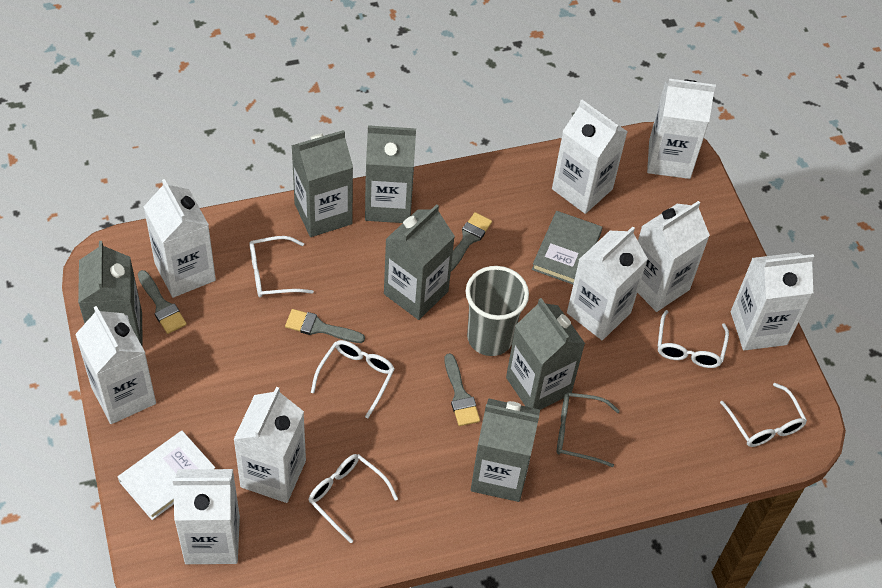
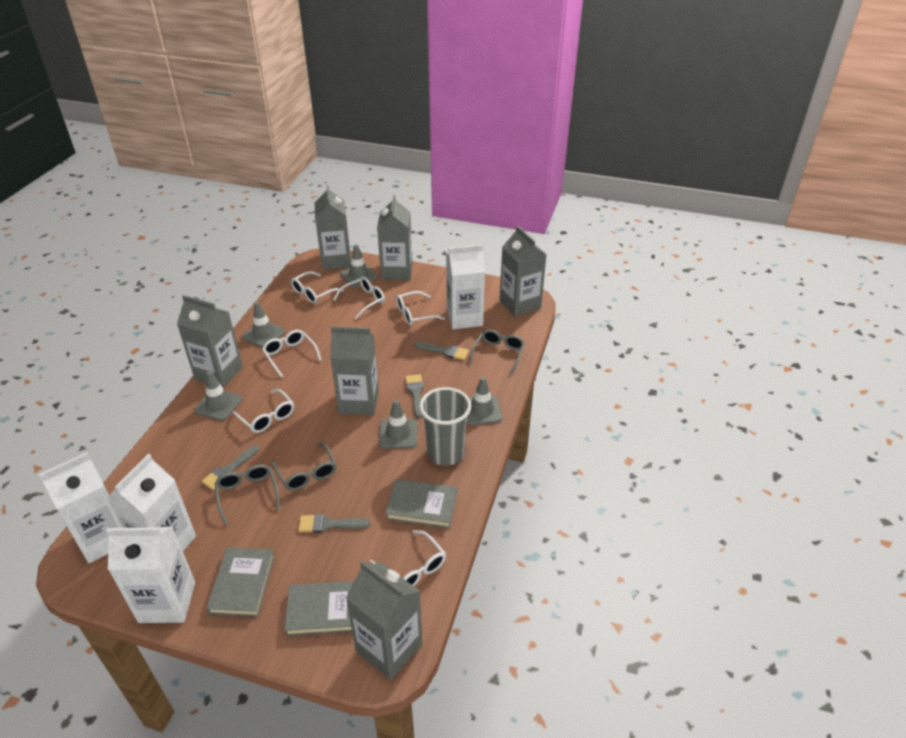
grey book: 1 -> 3
grey glasses: 1 -> 3
grey traffic cone: 0 -> 5
white book: 1 -> 0
white carton: 9 -> 4
white glasses: 5 -> 6

